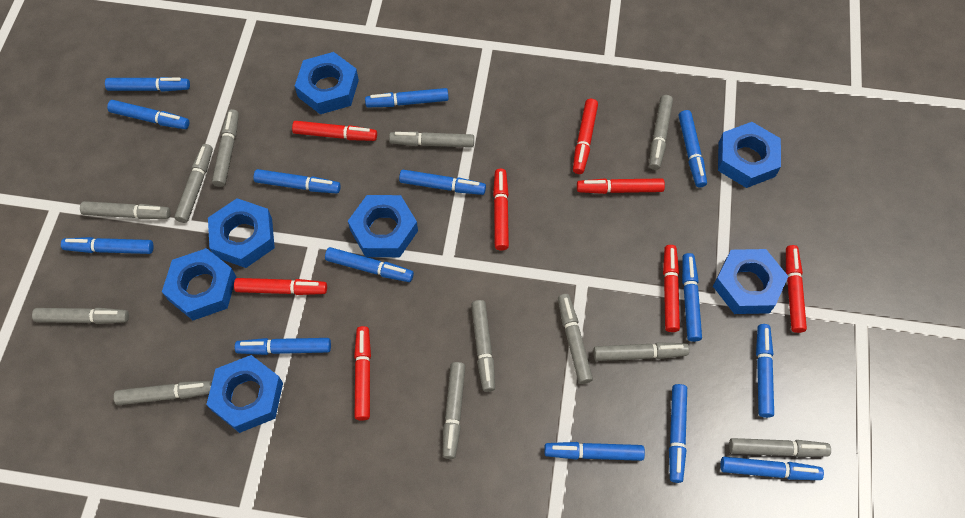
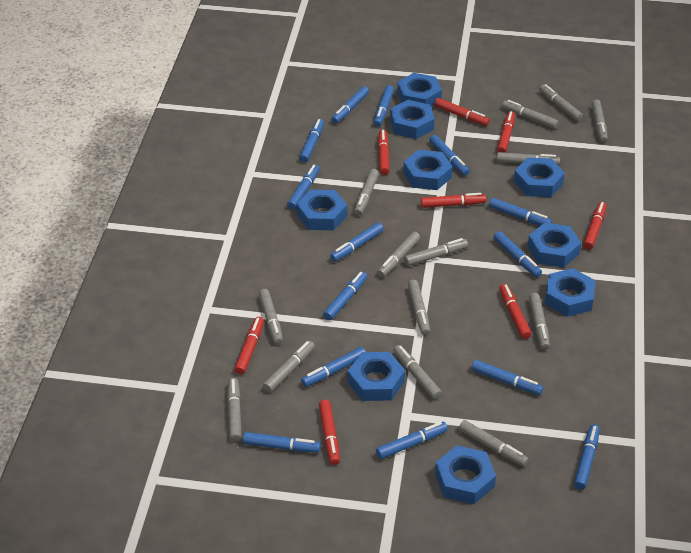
blue nut: 7 -> 9
grey marker: 12 -> 14

